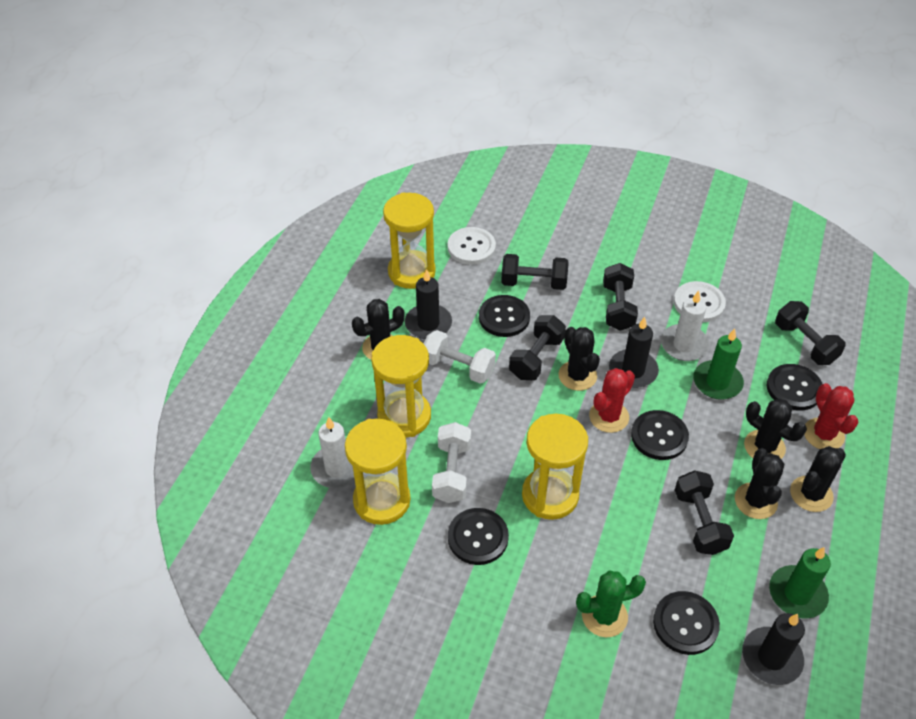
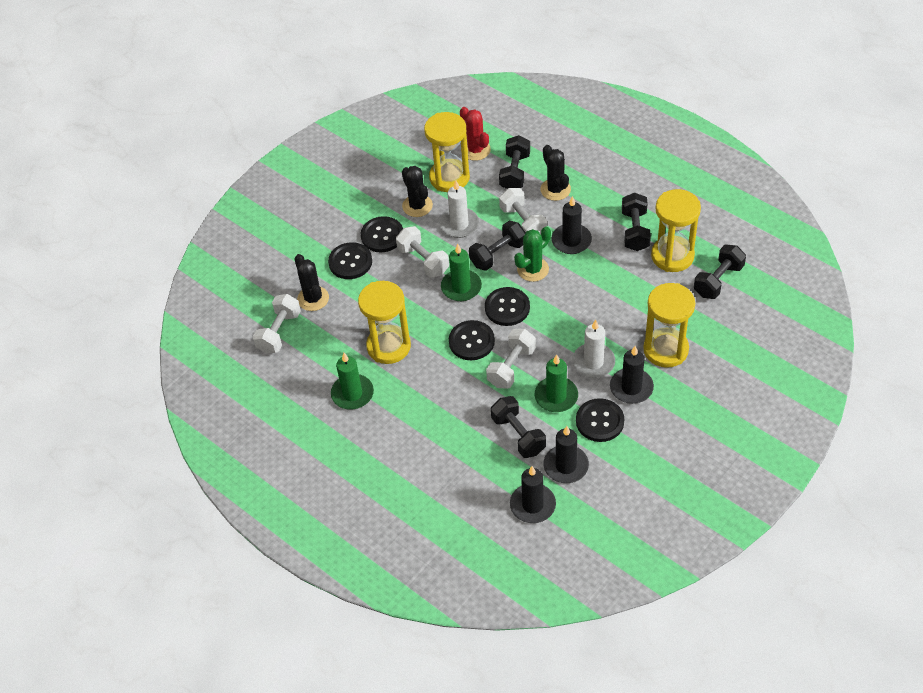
black cactus: 5 -> 3
black candle: 3 -> 4
green candle: 2 -> 3
red cactus: 2 -> 1
white button: 2 -> 0
white dumbbell: 2 -> 4

